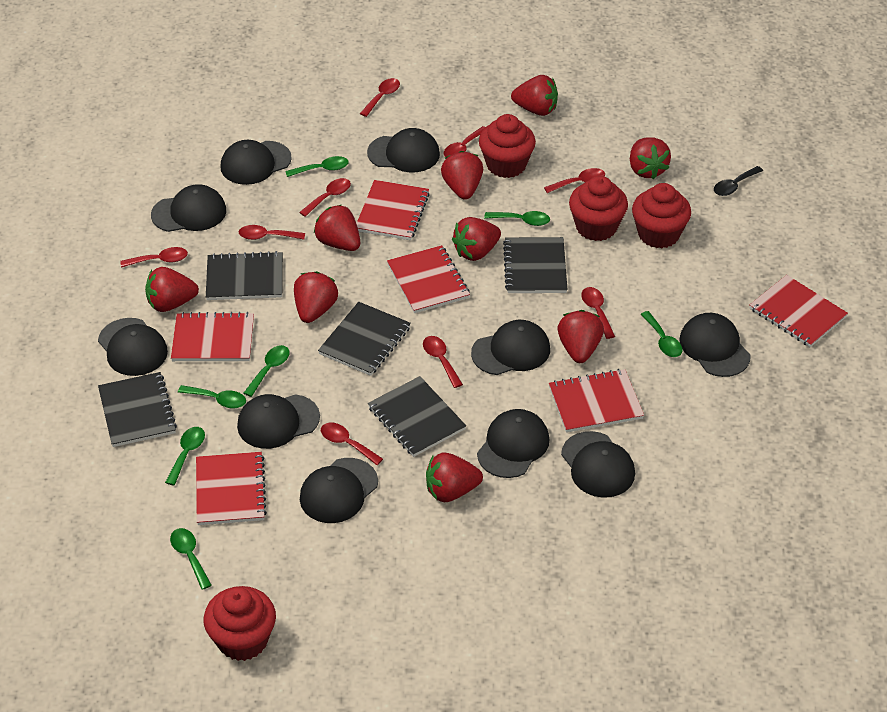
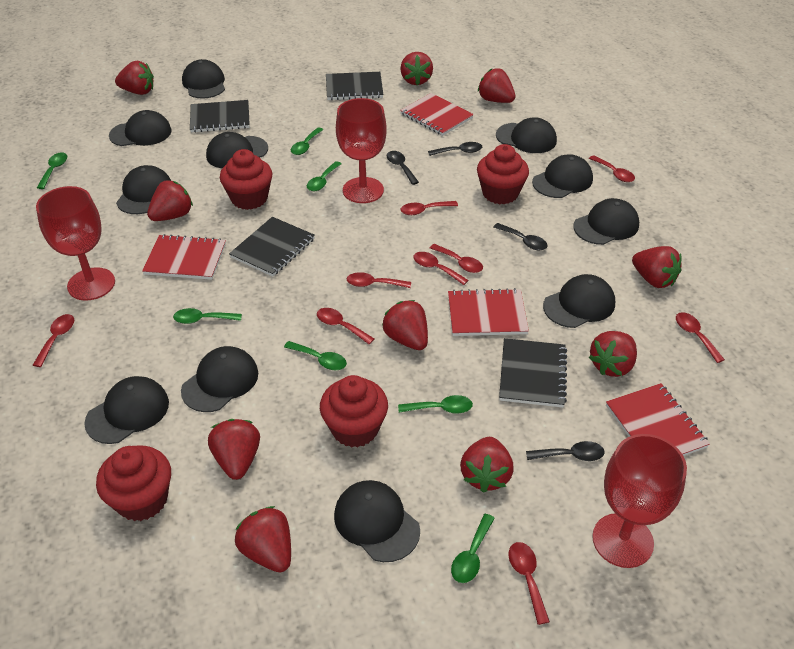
black cap: 10 -> 11
black notebook: 5 -> 4
black spoon: 1 -> 4
red goblet: 0 -> 3
red notebook: 6 -> 4
red strawberry: 9 -> 10

